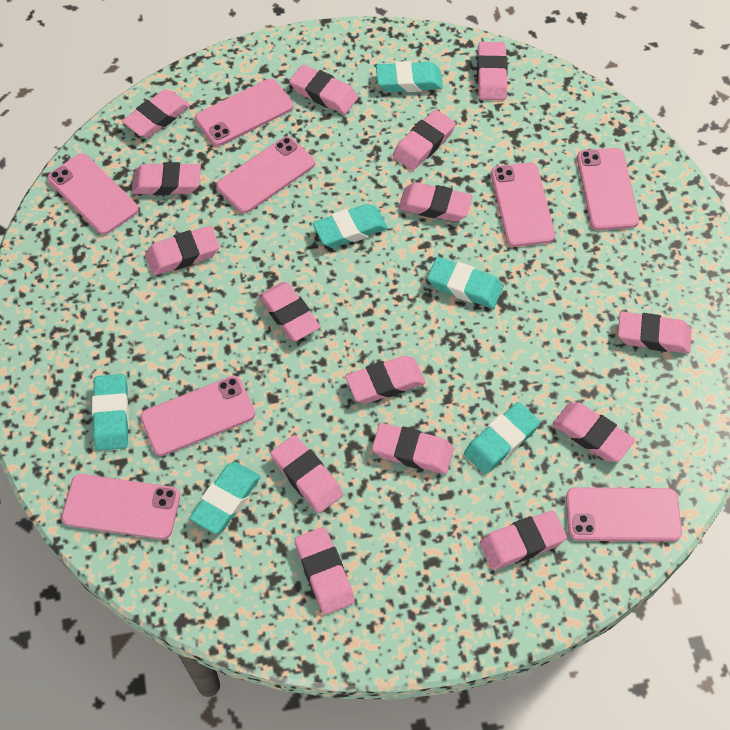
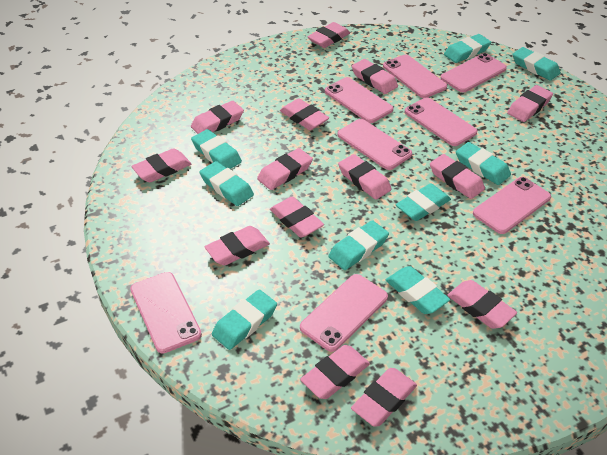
pink eraser: 15 -> 14
turquoise eraser: 6 -> 9

